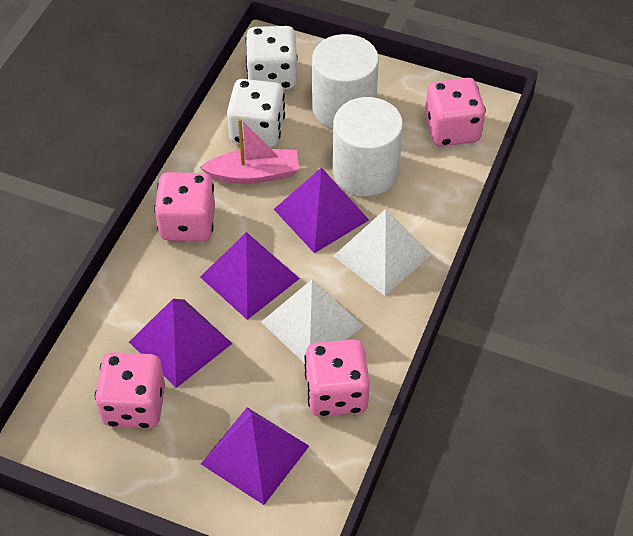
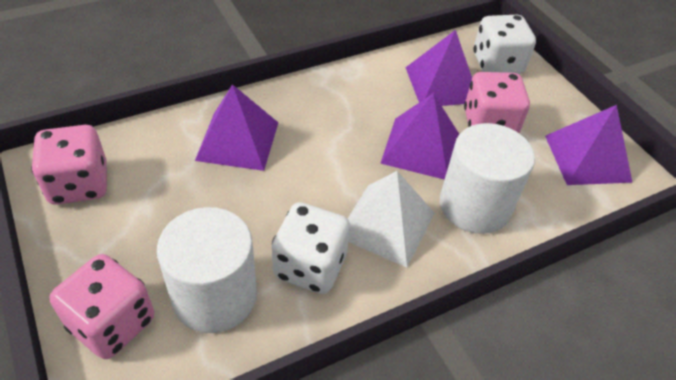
pink boat: 1 -> 0
pink dice: 4 -> 3
white pyramid: 2 -> 1

